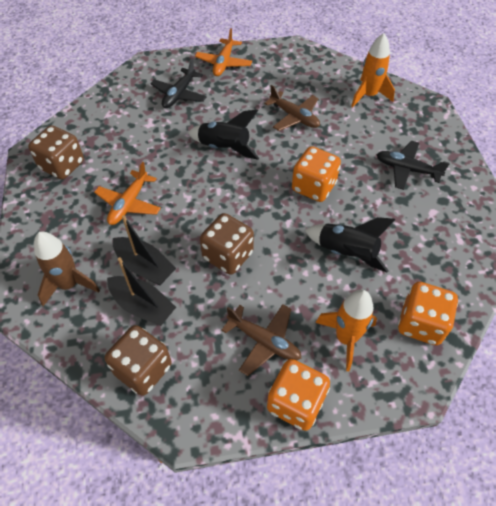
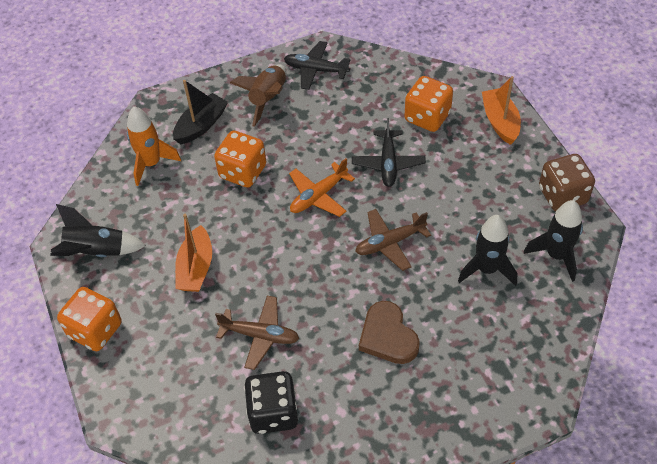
black boat: 2 -> 1
black dice: 0 -> 1
black rocket: 2 -> 3
brown dice: 3 -> 1
brown heart: 0 -> 1
orange boat: 0 -> 2
orange plane: 2 -> 1
orange rocket: 2 -> 1

